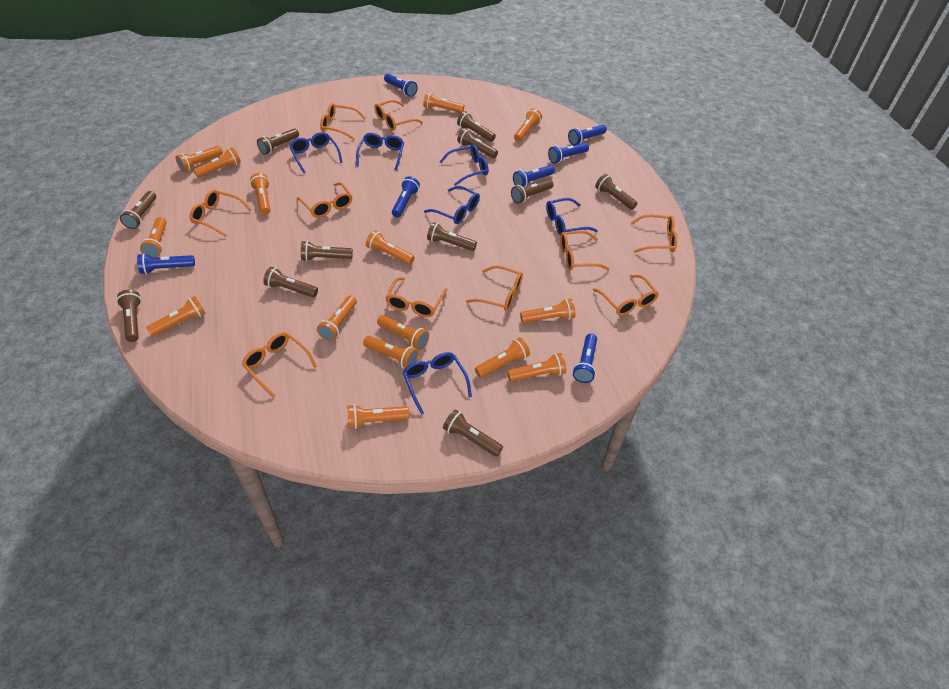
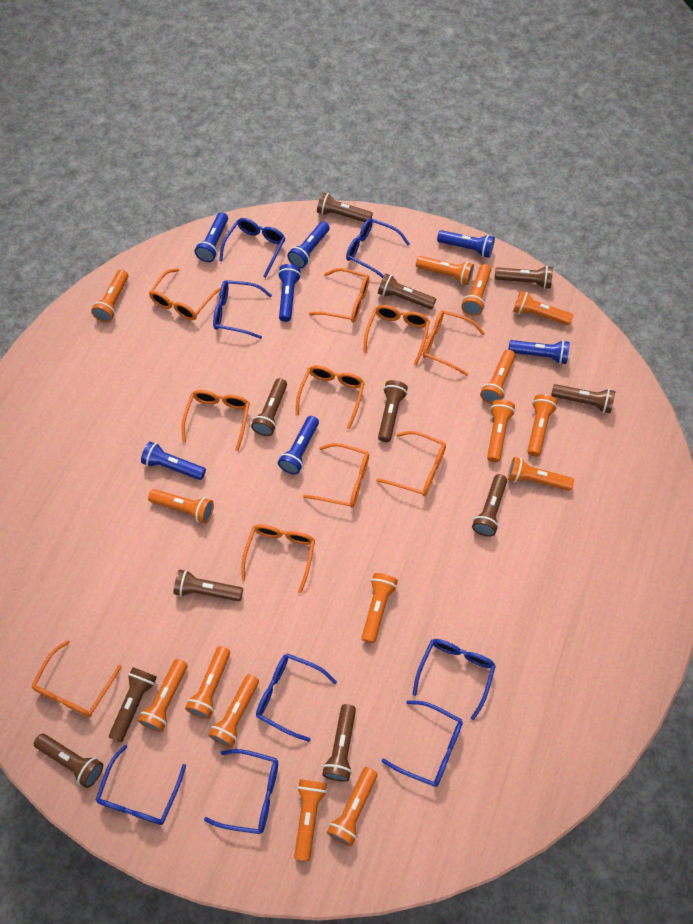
blue glasses: 6 -> 8

